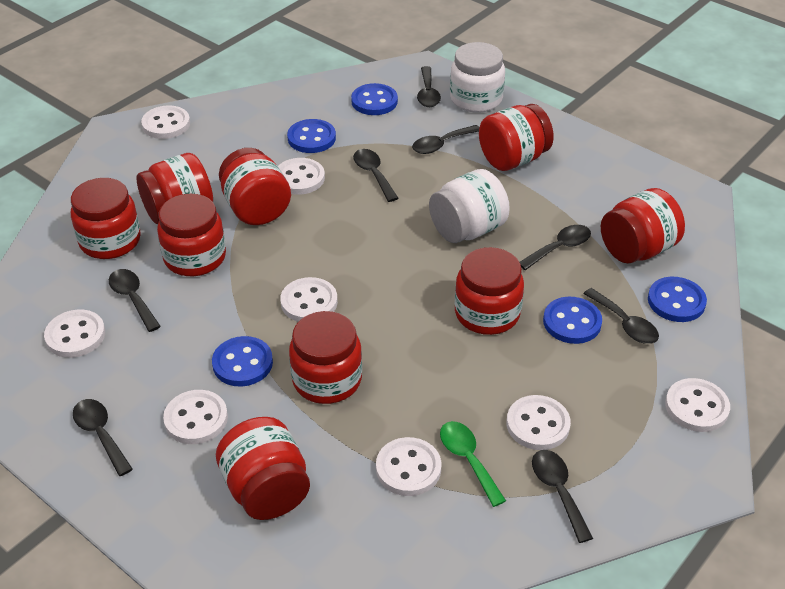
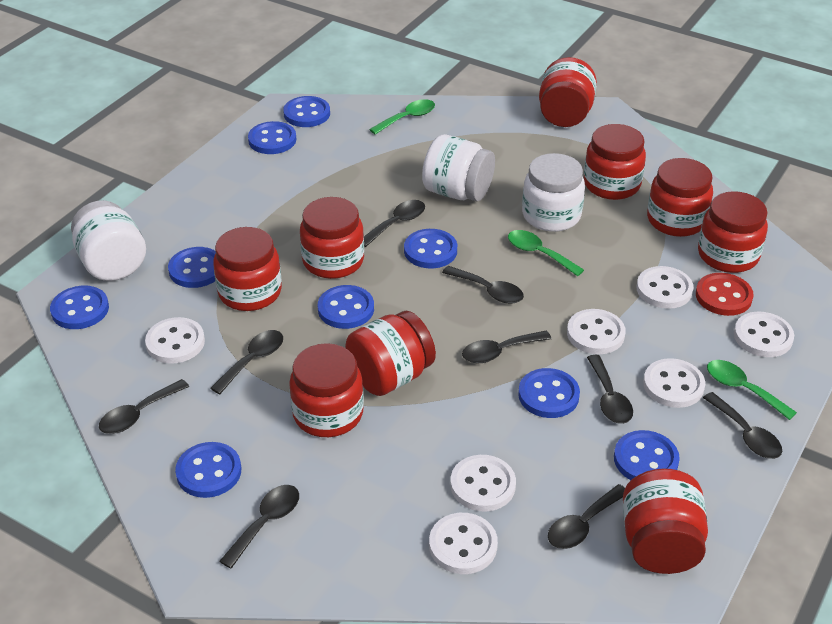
black spoon: 8 -> 9
blue button: 5 -> 9
green spoon: 1 -> 3
red button: 0 -> 1
white button: 8 -> 7
white jar: 2 -> 3

